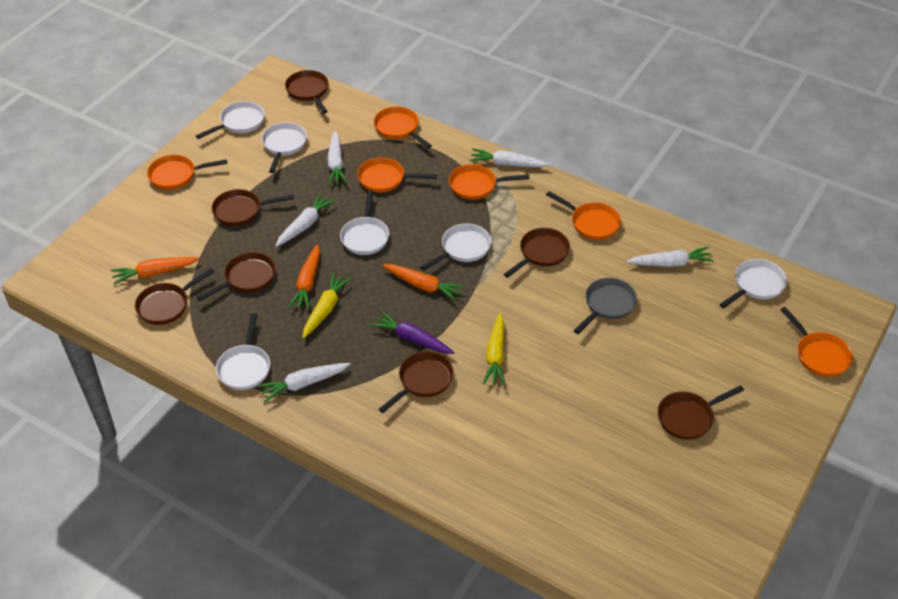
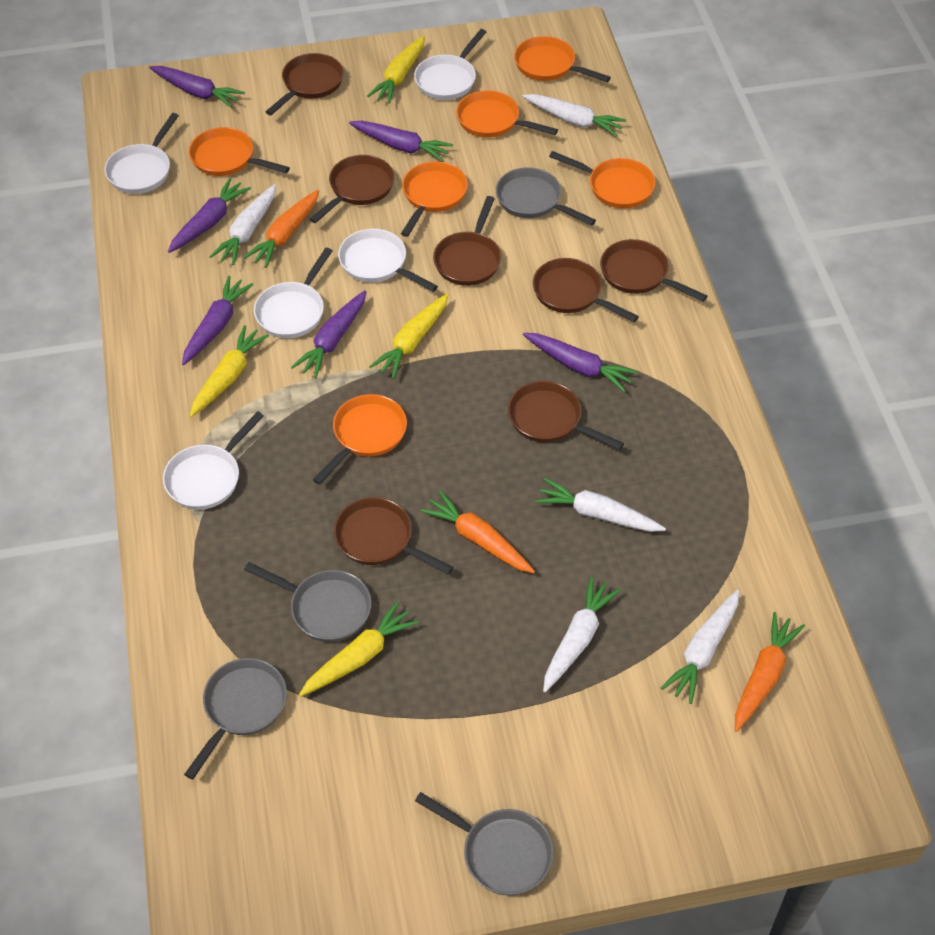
grey pan: 1 -> 4
purple carrot: 1 -> 6
white pan: 6 -> 5
yellow carrot: 2 -> 4

